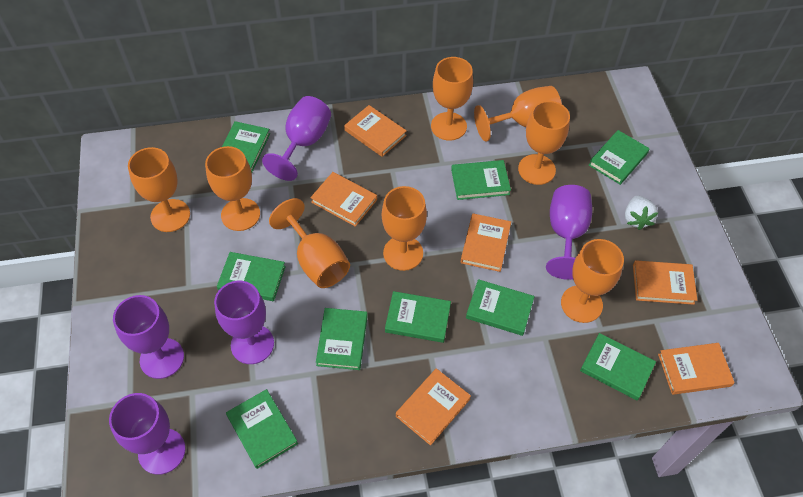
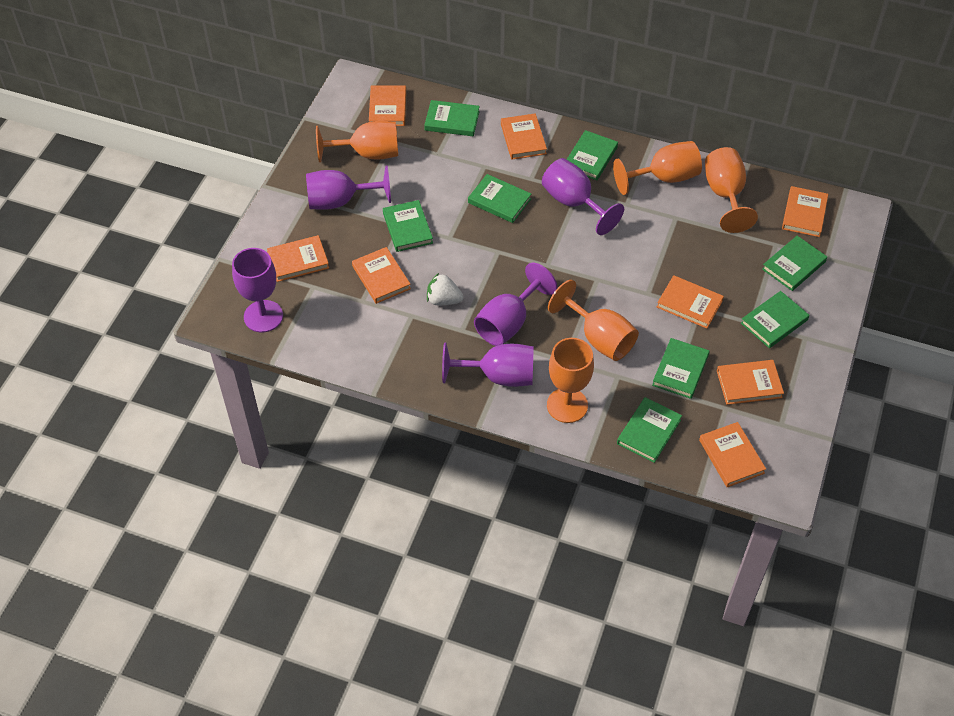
green book: 9 -> 8
orange book: 6 -> 8
orange goblet: 8 -> 5

